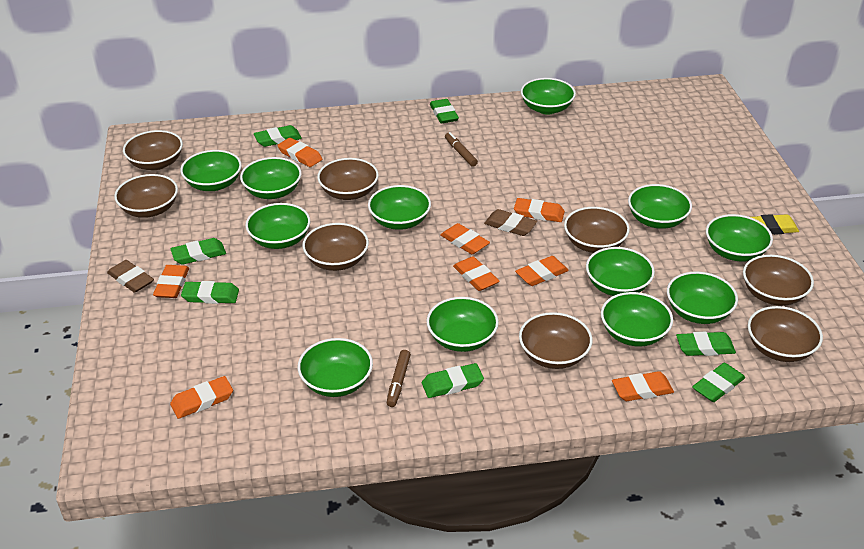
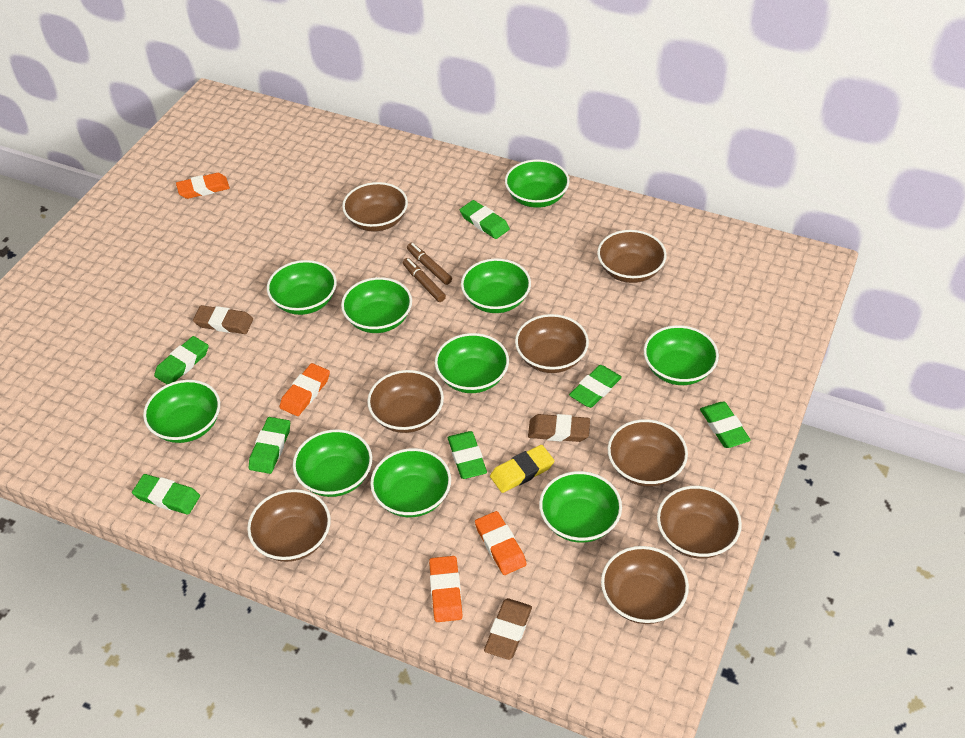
brown eraser: 2 -> 3
green bowl: 12 -> 10
orange eraser: 8 -> 4

